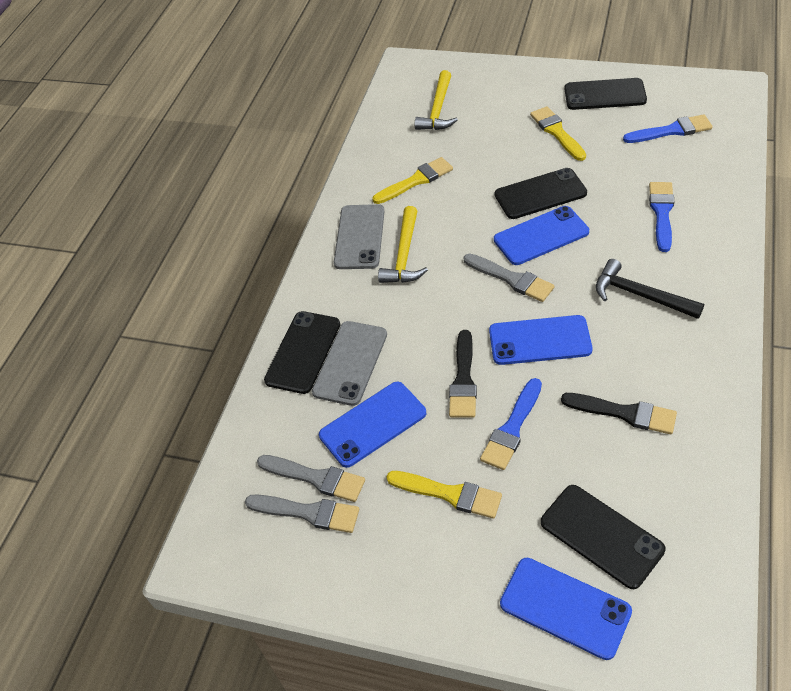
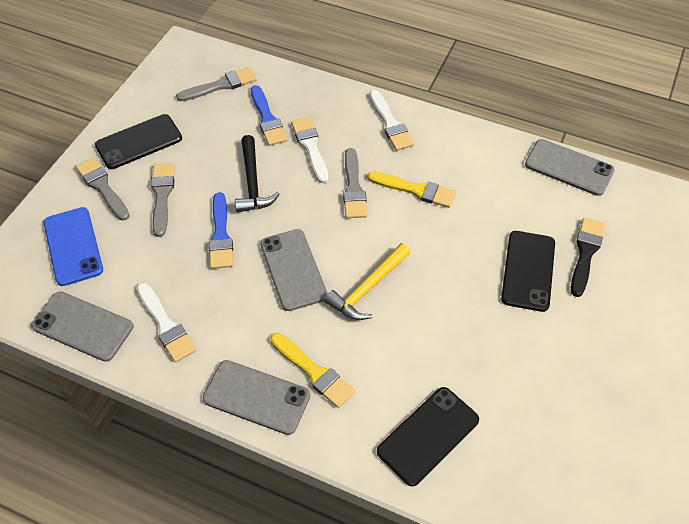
black brush: 2 -> 1
black phone: 4 -> 3
blue brush: 3 -> 2
blue phone: 4 -> 1
grey brush: 3 -> 4
grey phone: 2 -> 4
white brush: 0 -> 3
yellow brush: 3 -> 2
yellow hammer: 2 -> 1

